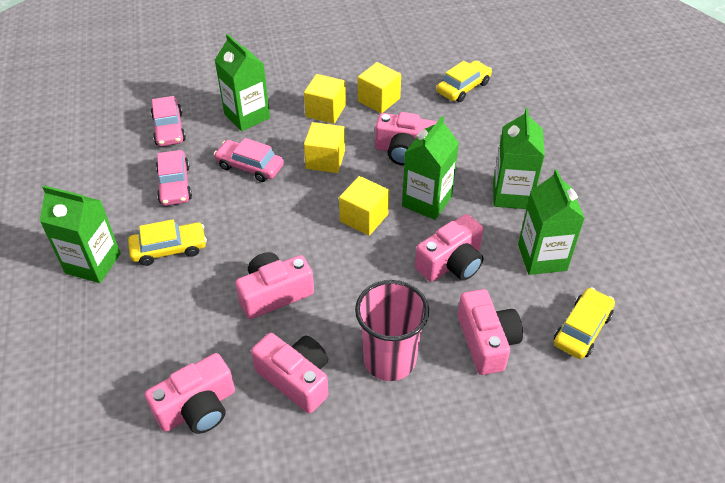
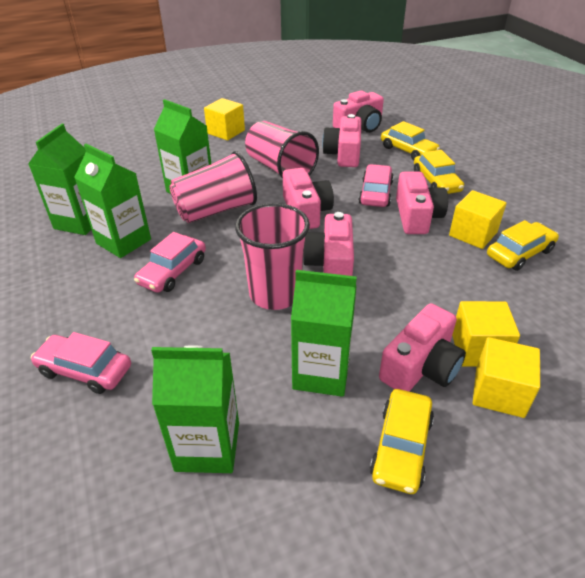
pink cup: 1 -> 3
yellow car: 3 -> 4

